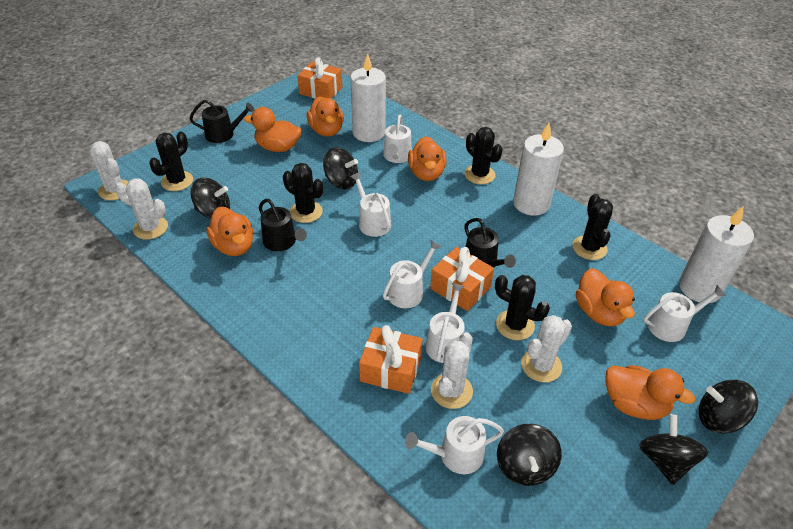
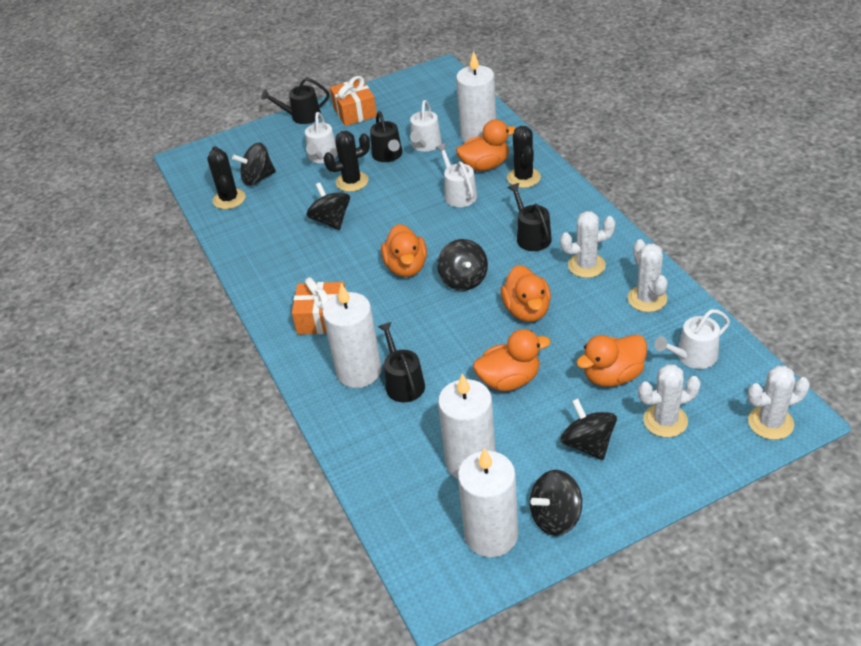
black cactus: 5 -> 3
black watering can: 3 -> 4
orange duck: 6 -> 5
orange gift: 3 -> 2
white candle: 3 -> 4
white watering can: 6 -> 4

